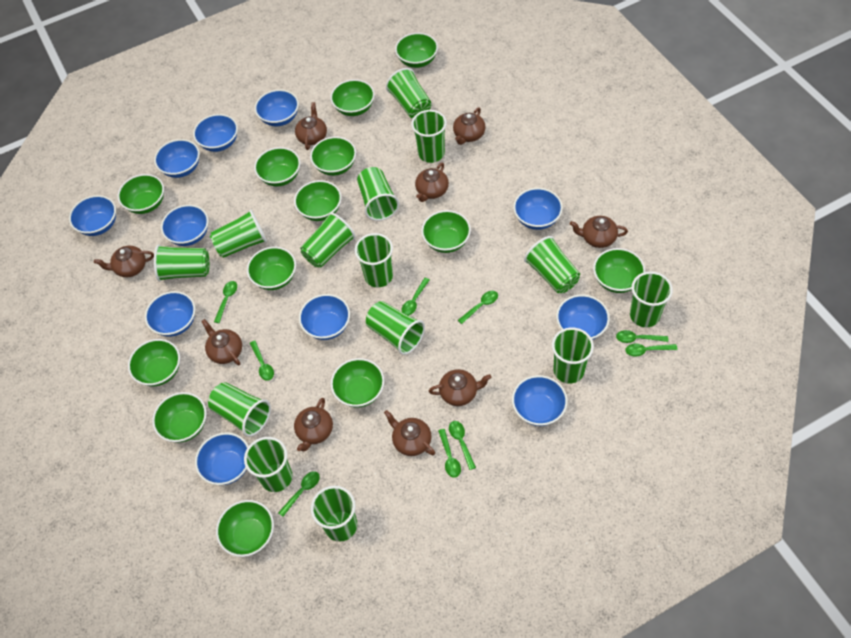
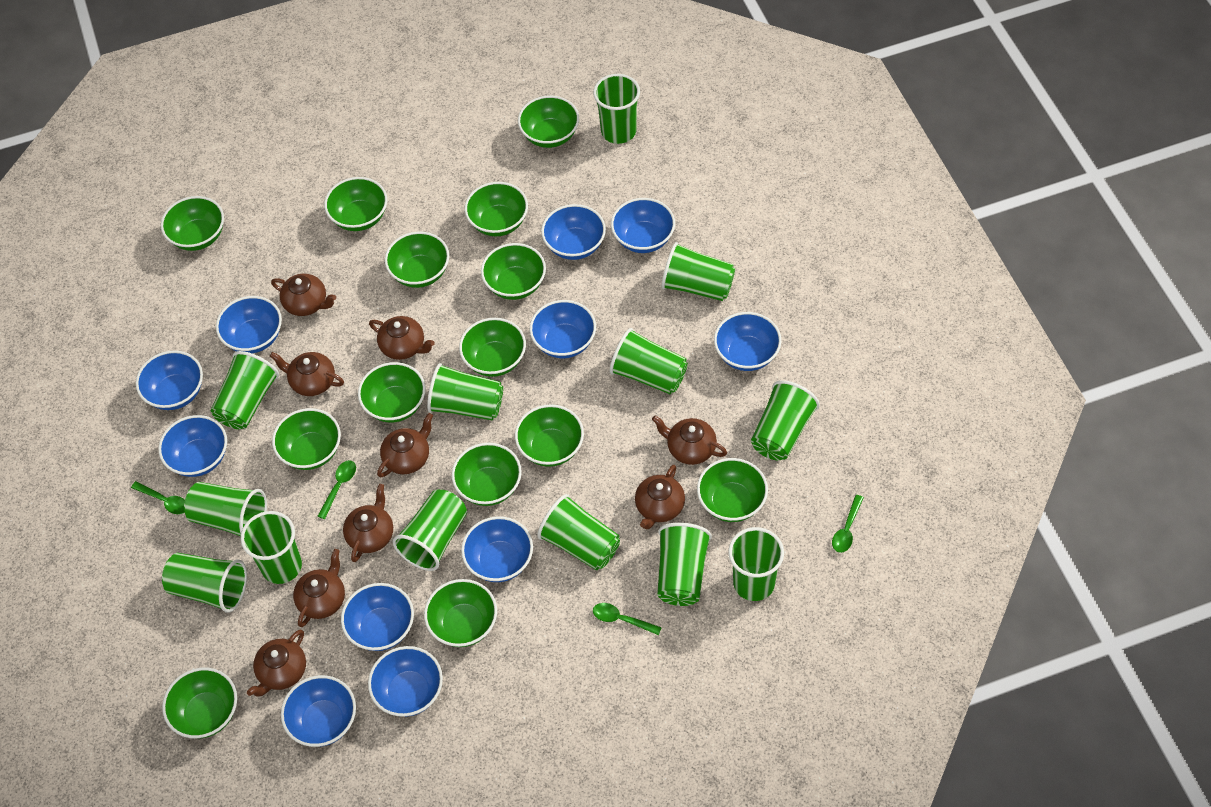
green bowl: 13 -> 14
green cup: 14 -> 13
green spoon: 9 -> 4

